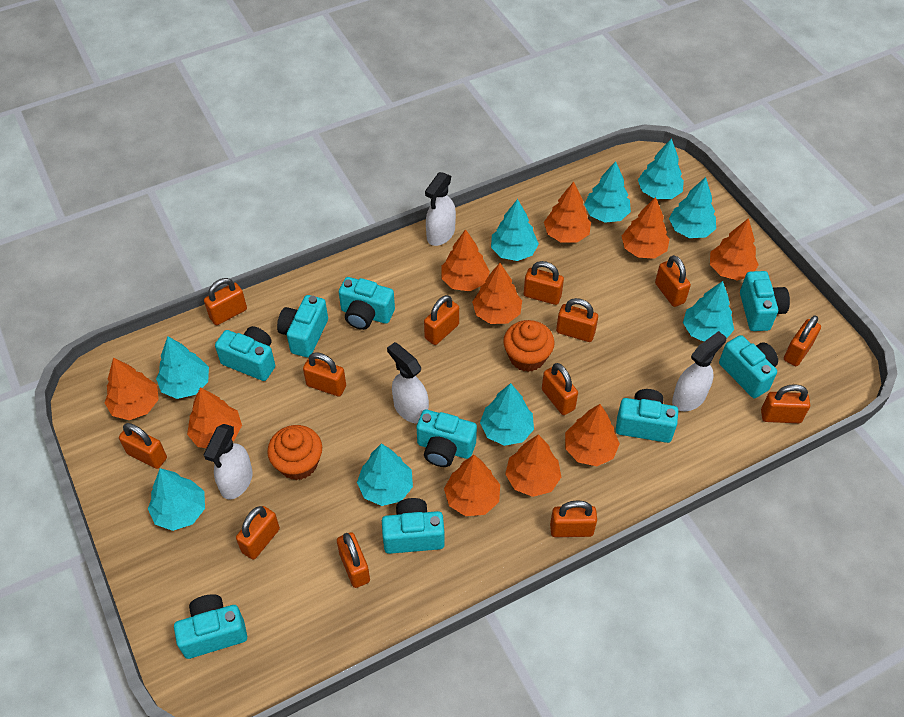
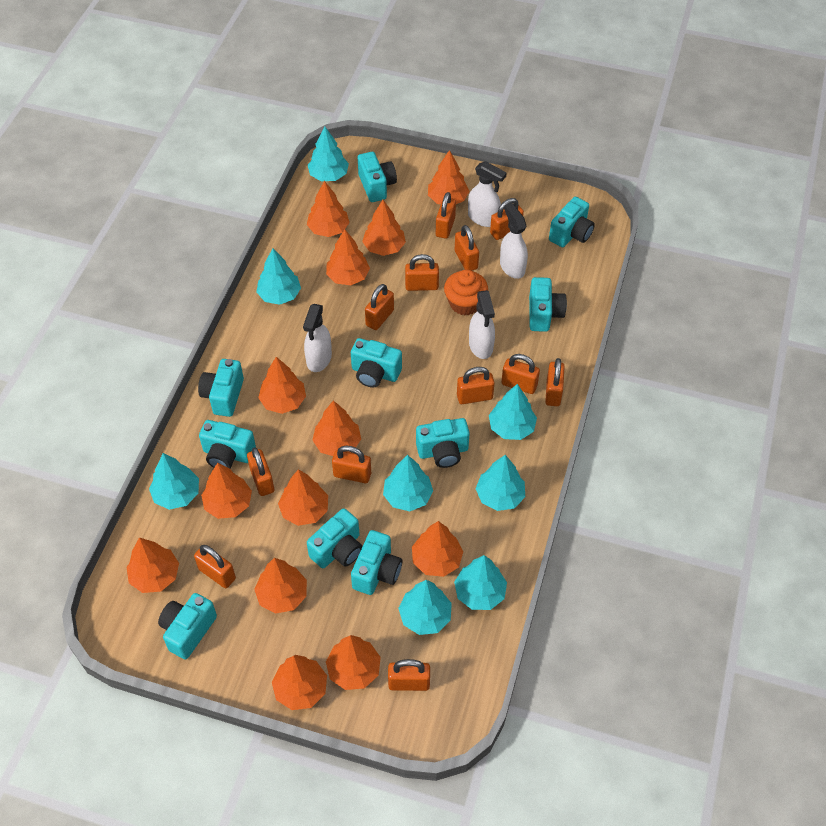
orange cupcake: 2 -> 1
orange padlock: 13 -> 12
orange tree: 10 -> 13
turquoise camera: 9 -> 10
turquoise tree: 9 -> 8

